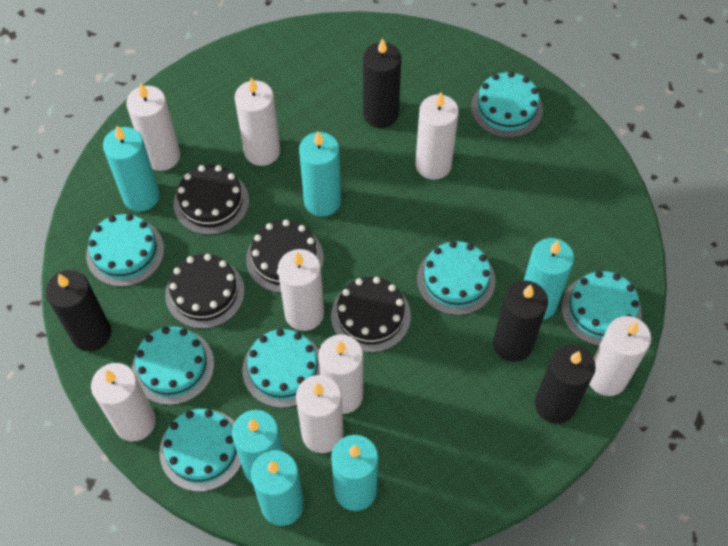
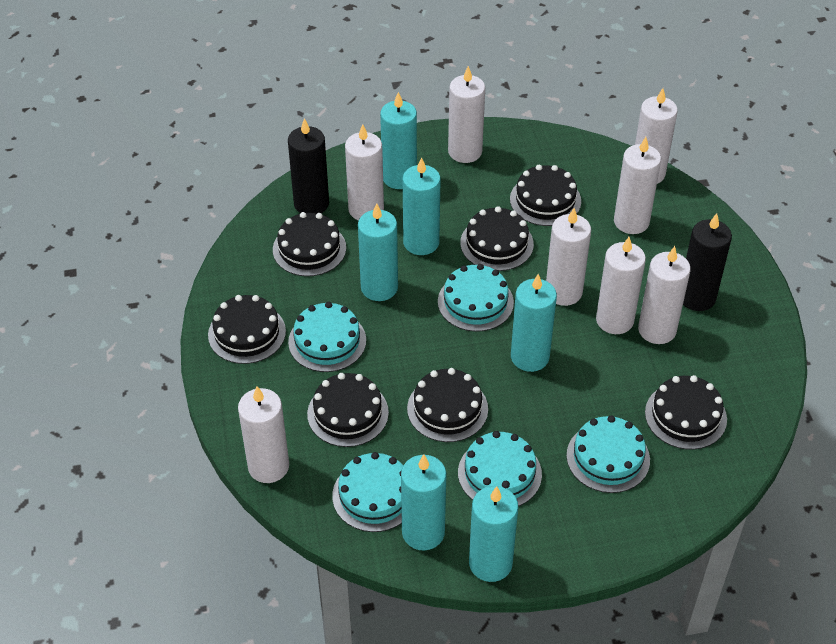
black cake: 4 -> 7
black candle: 4 -> 2
turquoise cake: 7 -> 5

